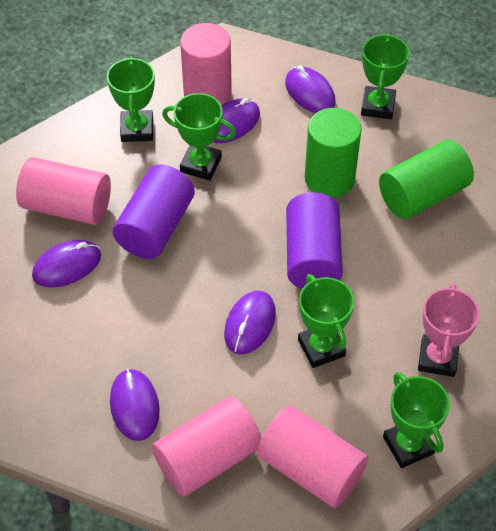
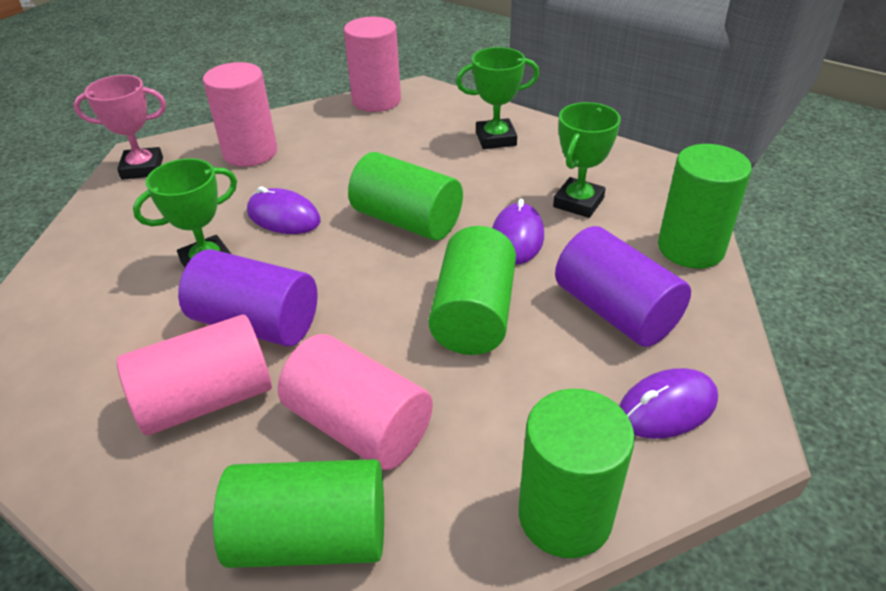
green cylinder: 2 -> 5
green trophy: 5 -> 3
purple mouse: 5 -> 3

